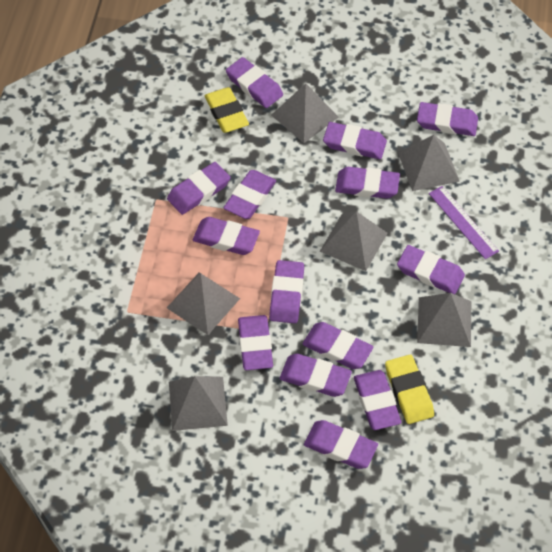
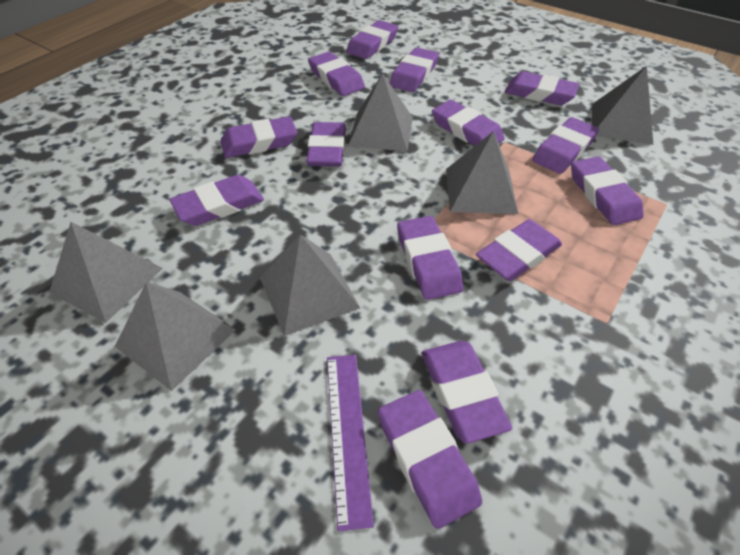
yellow eraser: 2 -> 0

